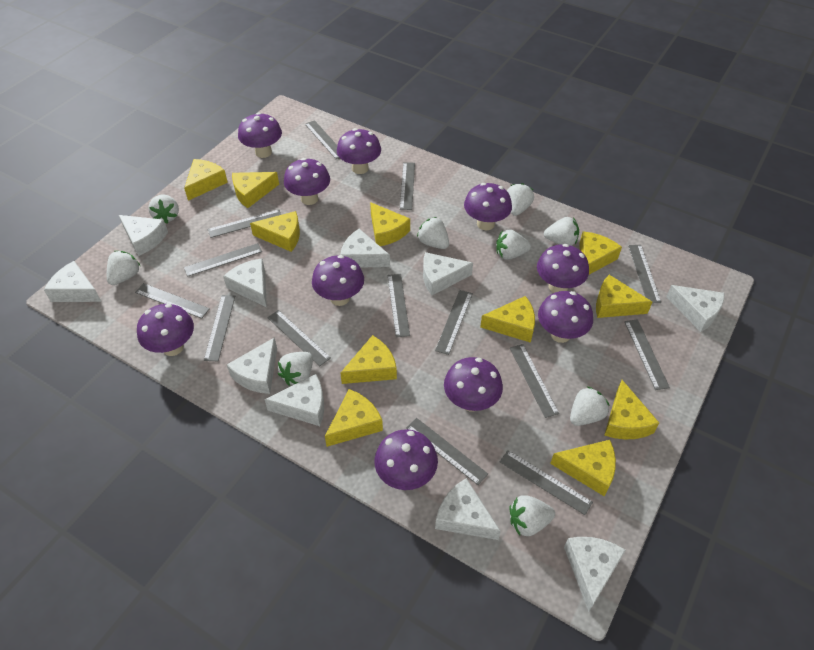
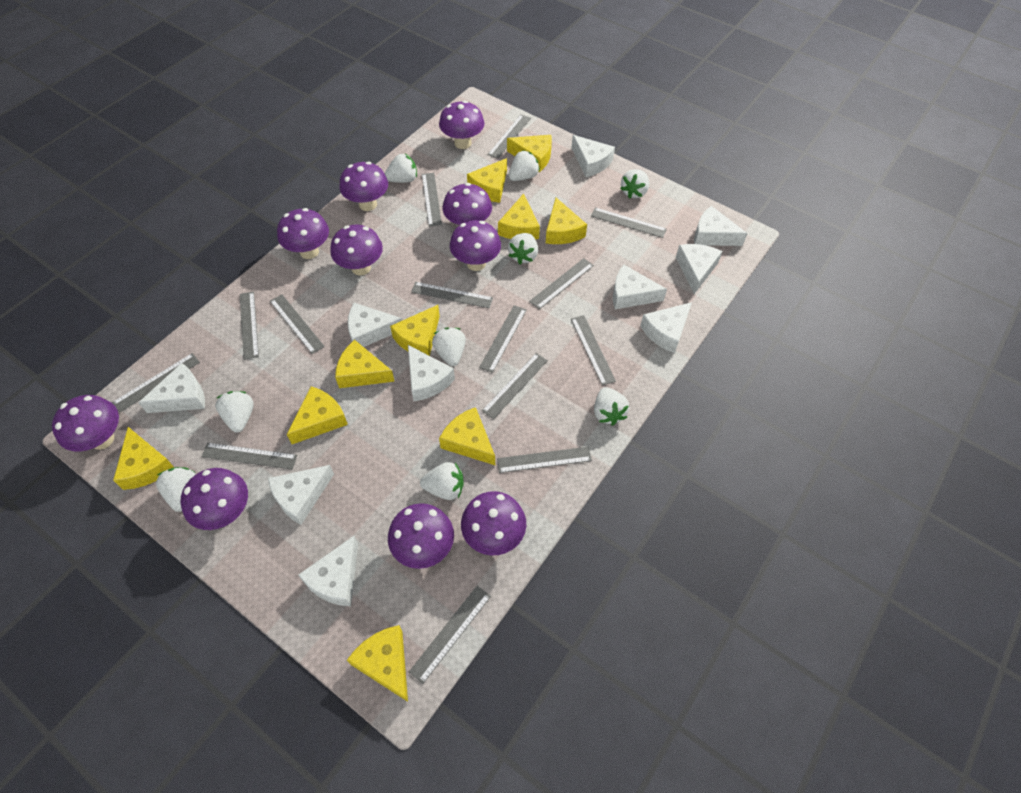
yellow cheese: 11 -> 10

